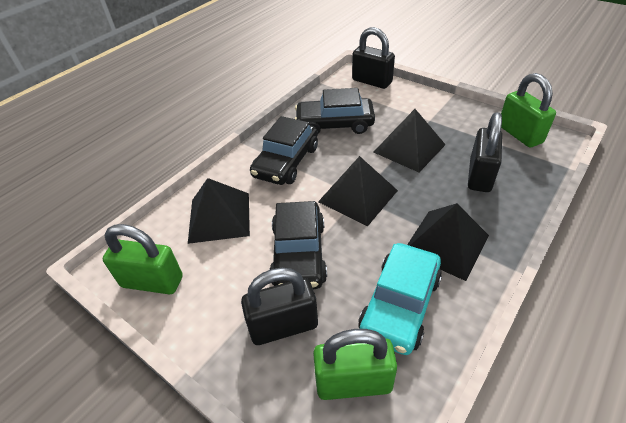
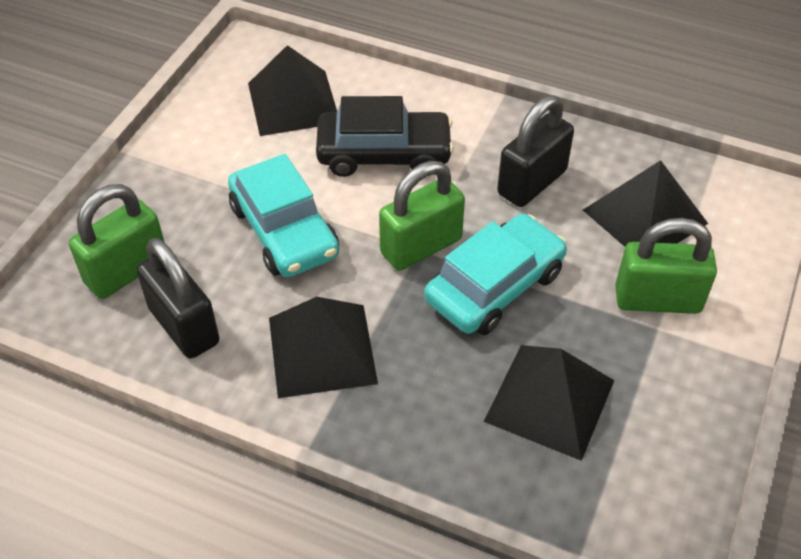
black car: 3 -> 1
black padlock: 3 -> 2
turquoise car: 1 -> 2

